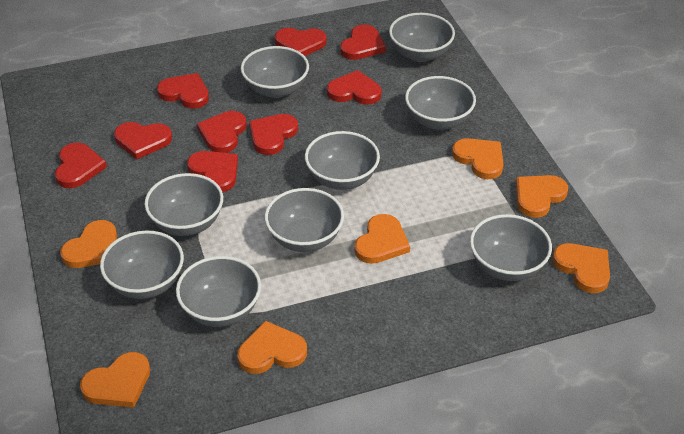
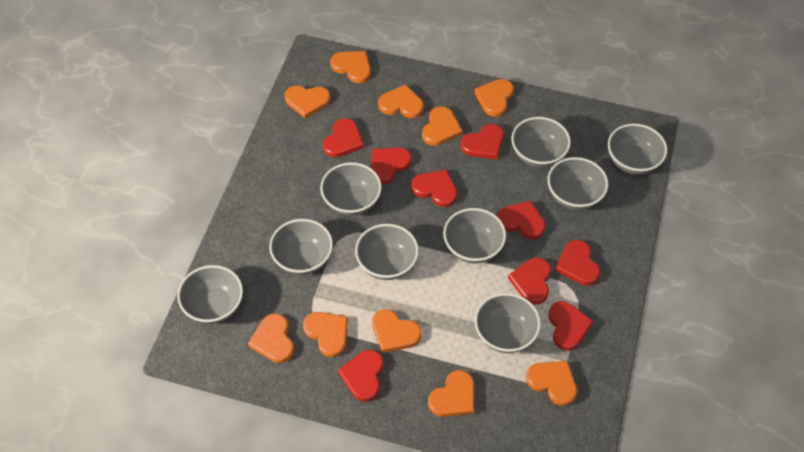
orange heart: 7 -> 10

